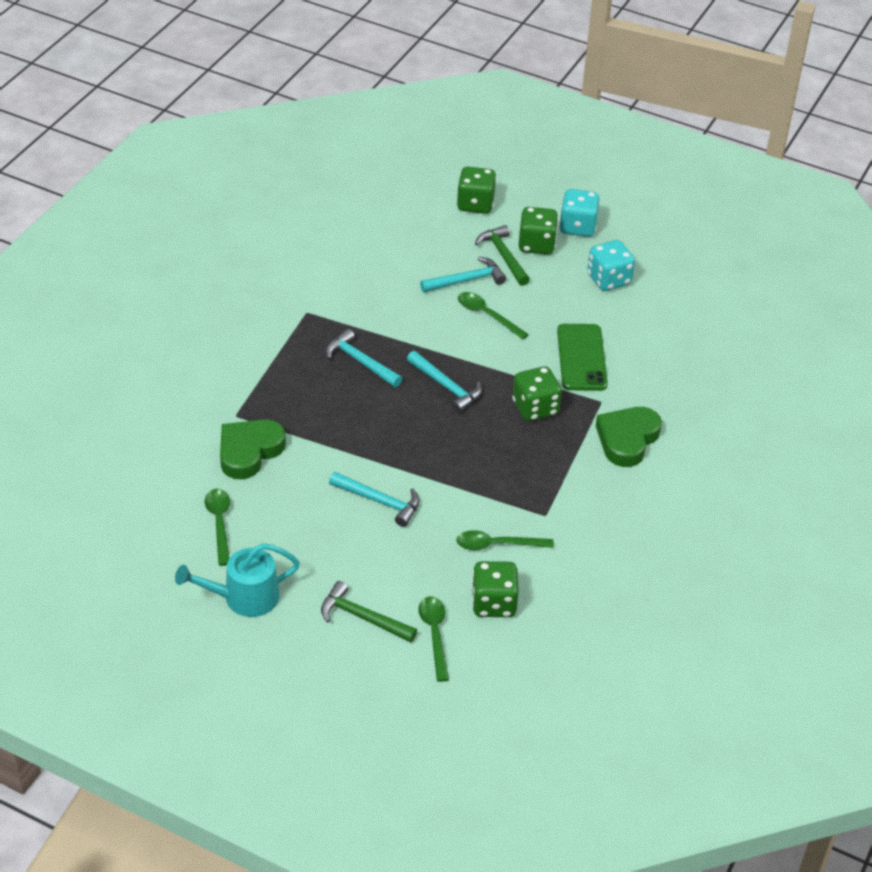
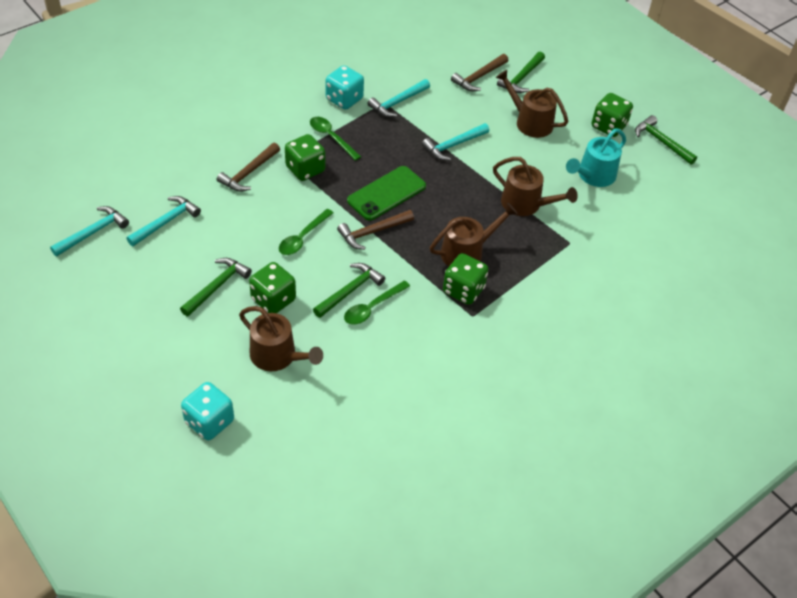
brown hammer: 0 -> 3
brown watering can: 0 -> 4
green hammer: 2 -> 4
green heart: 2 -> 0
green spoon: 4 -> 3

